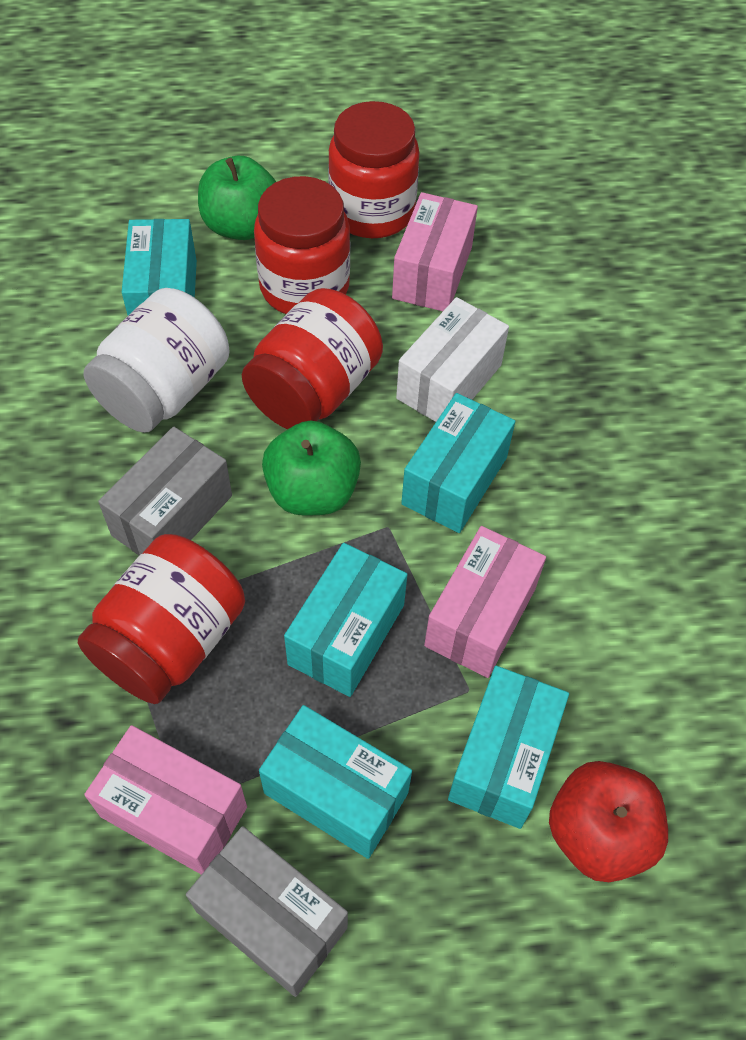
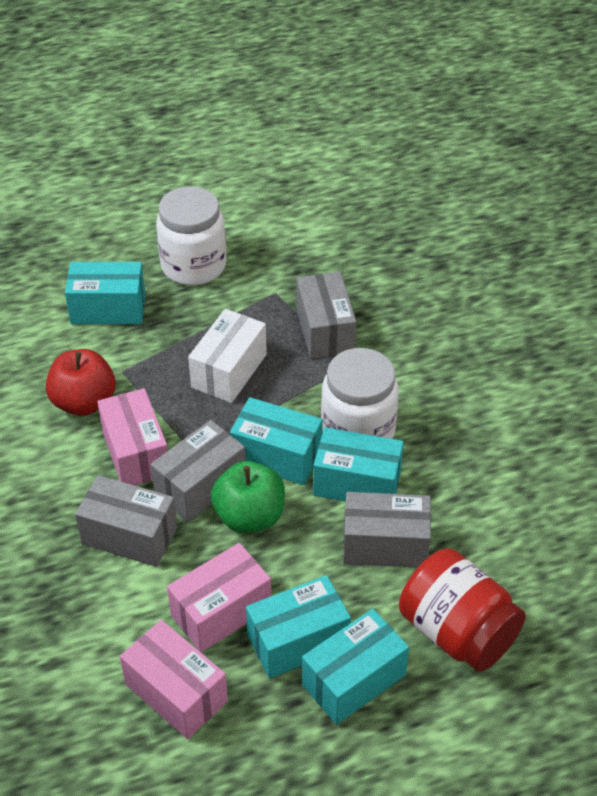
green apple: 2 -> 1
grey box: 2 -> 4
red jar: 4 -> 1
white jar: 1 -> 2

